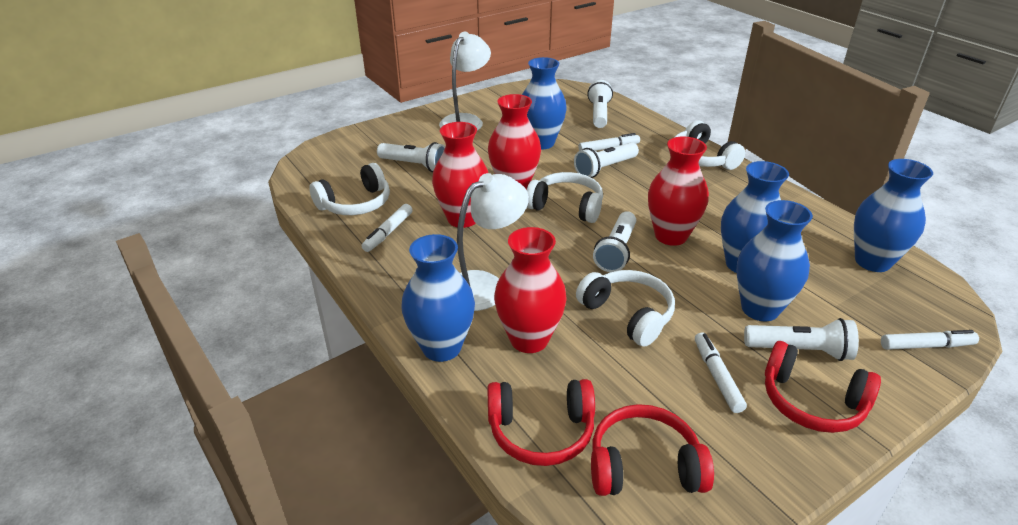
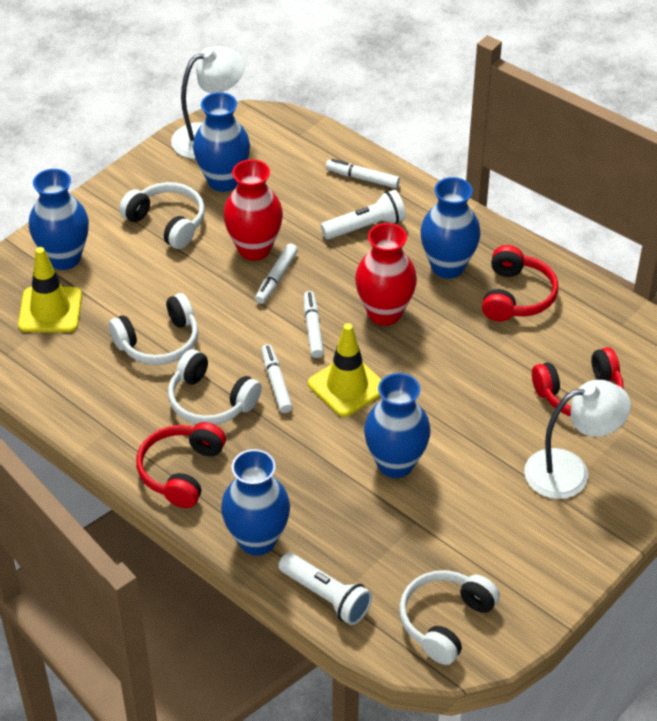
red vase: 4 -> 2
white flashlight: 5 -> 2
yellow traffic cone: 0 -> 2

